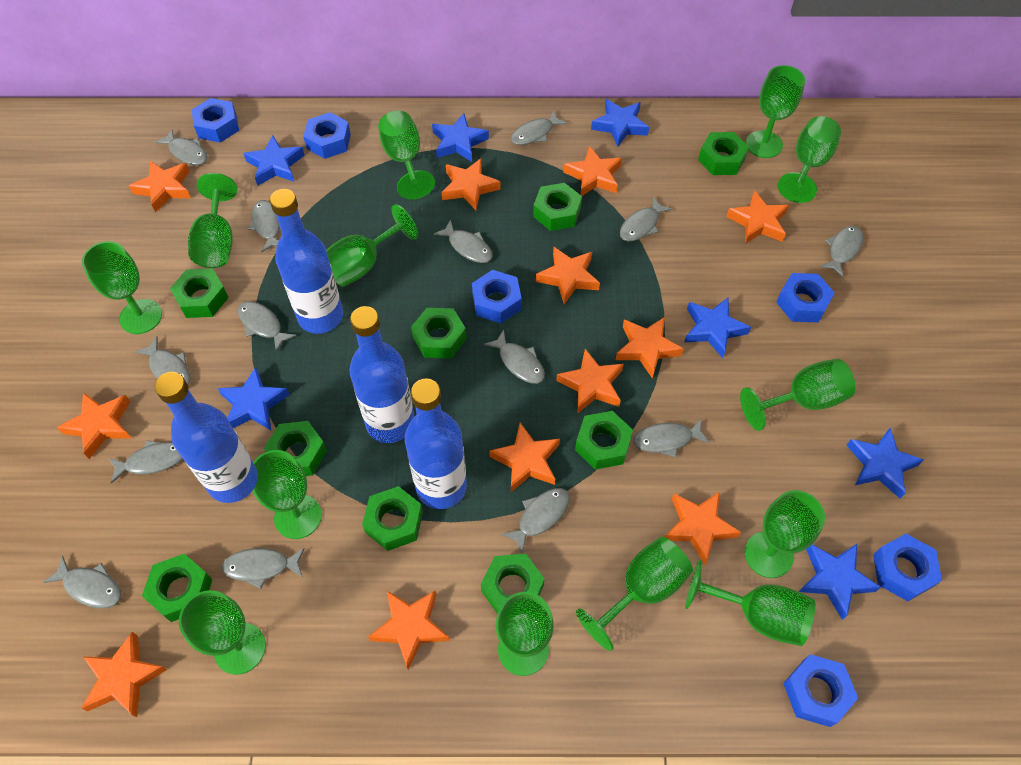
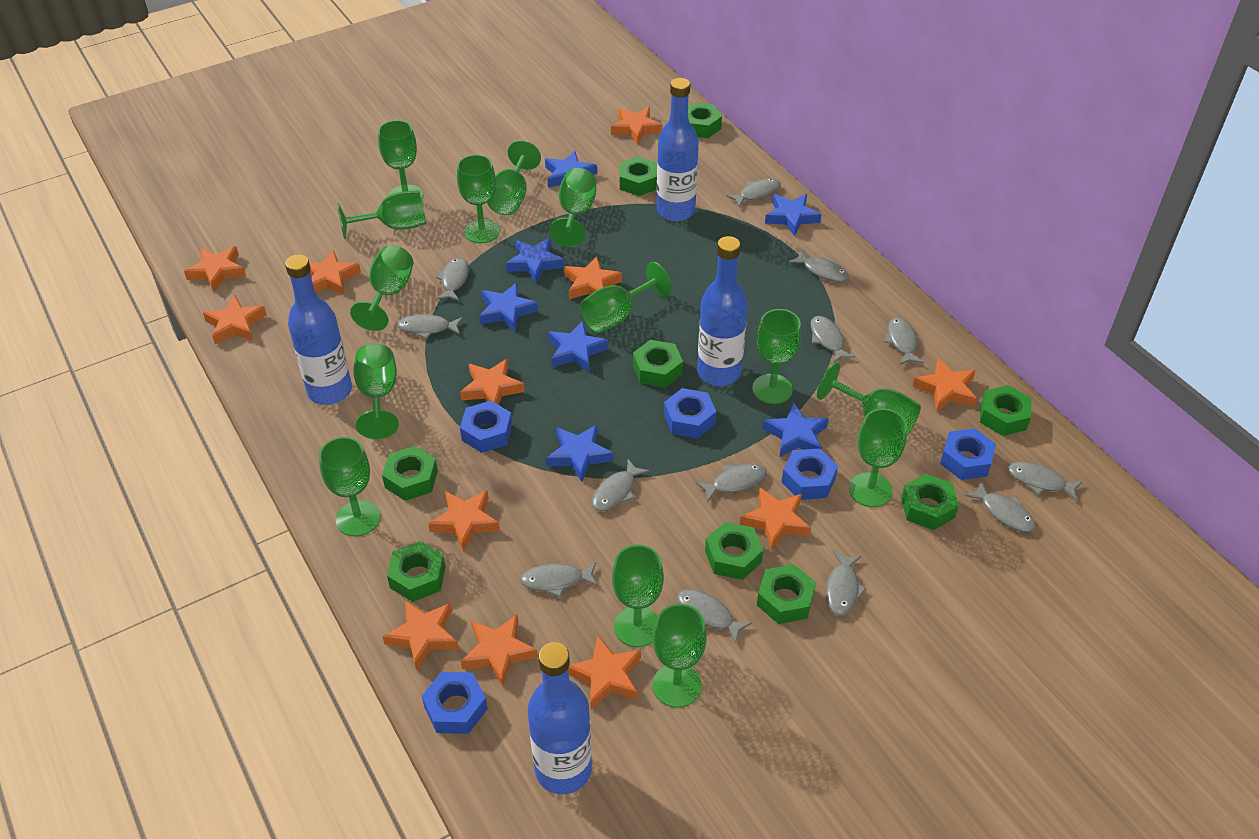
blue nut: 6 -> 5
green goblet: 13 -> 14
grey fish: 14 -> 13

